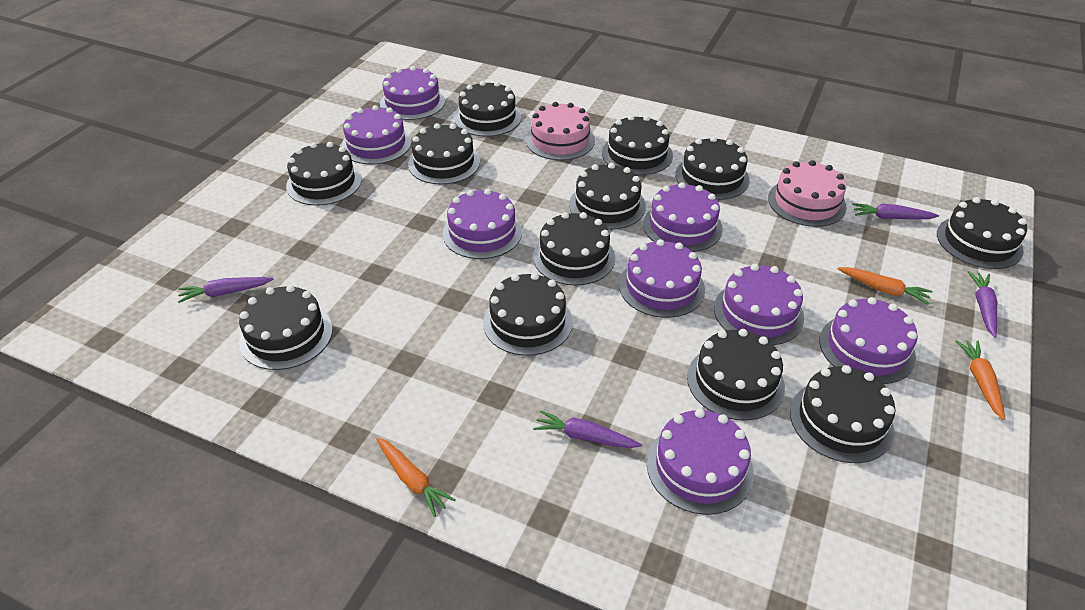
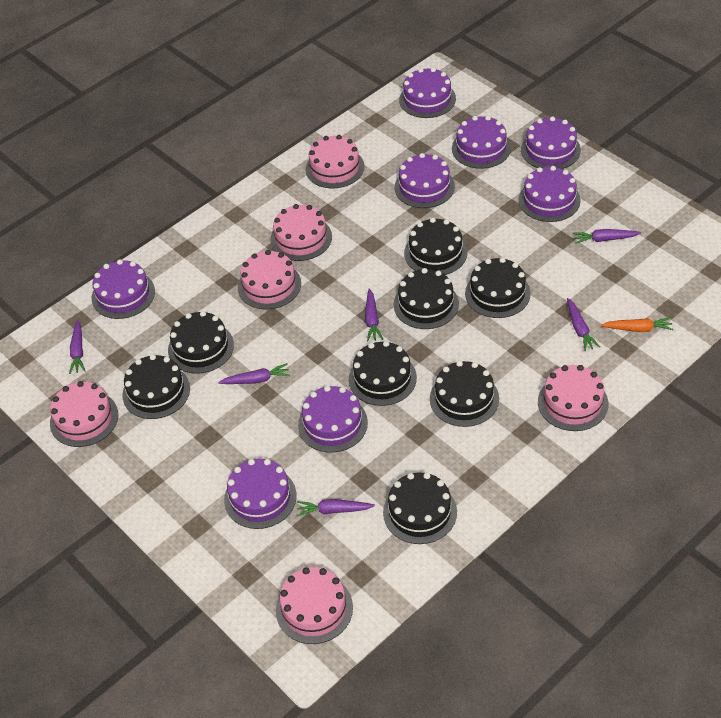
black cake: 12 -> 8
orange carrot: 3 -> 1
pink cake: 2 -> 6
purple carrot: 4 -> 6

